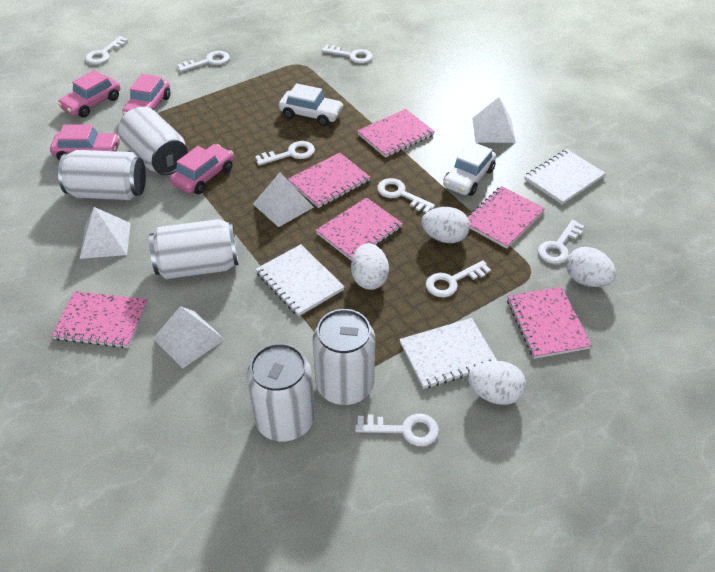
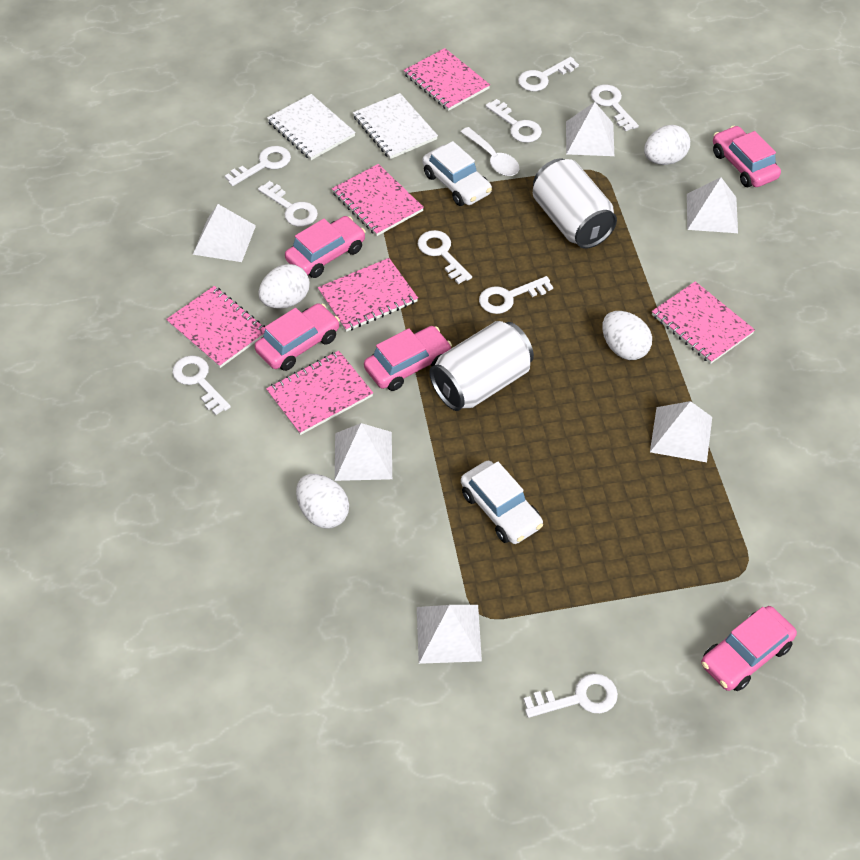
pink car: 4 -> 5
white can: 5 -> 2
white key: 8 -> 9
white notebook: 3 -> 2
white pyramid: 4 -> 6
white spoon: 0 -> 1

